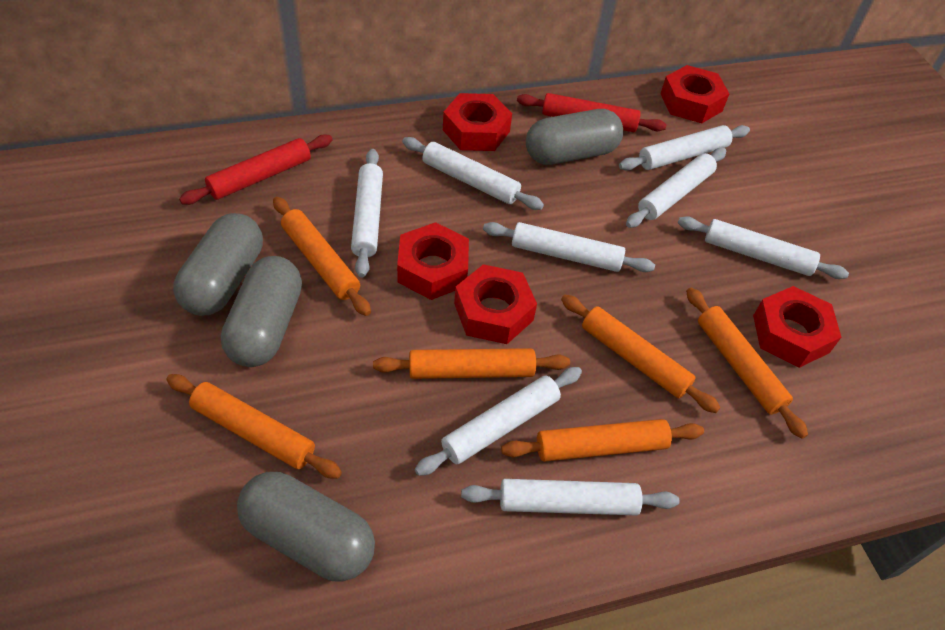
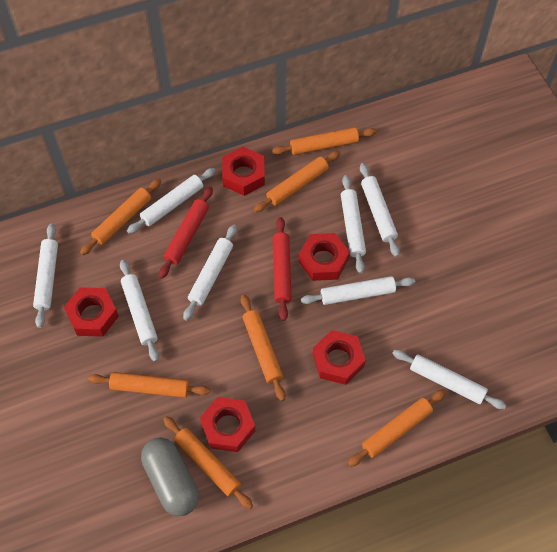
grey capsule: 4 -> 1
orange rolling pin: 6 -> 7

